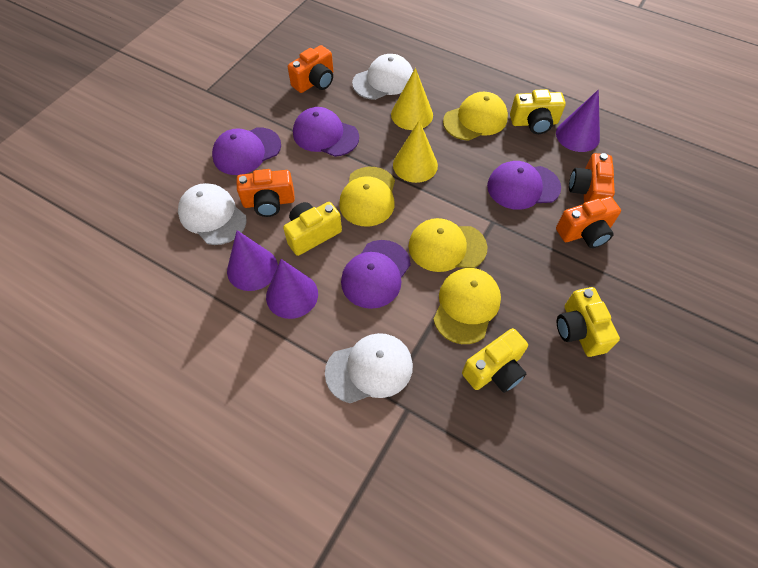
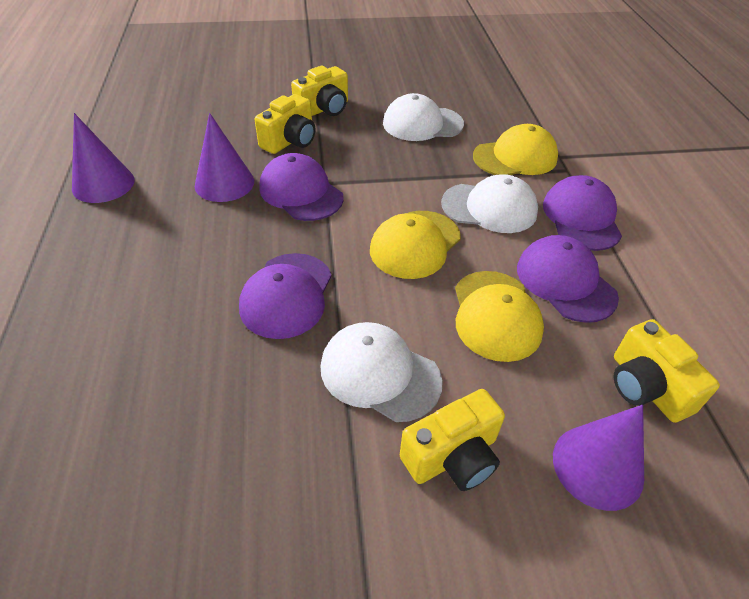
orange camera: 4 -> 0
yellow cap: 4 -> 3
yellow cone: 2 -> 0

